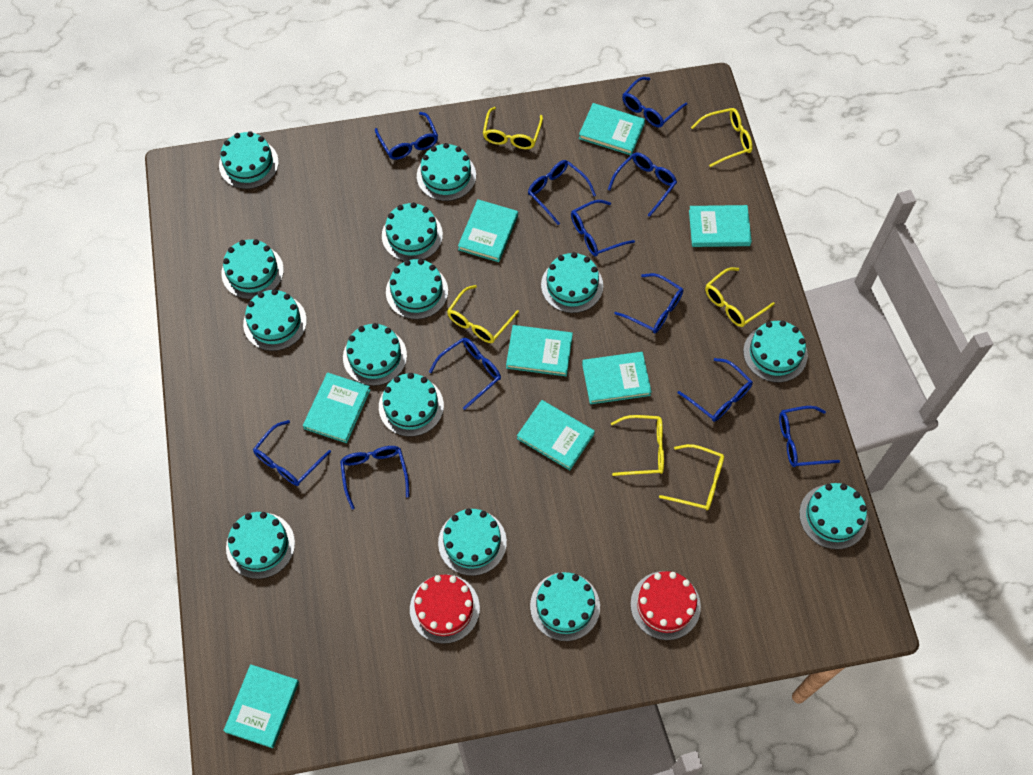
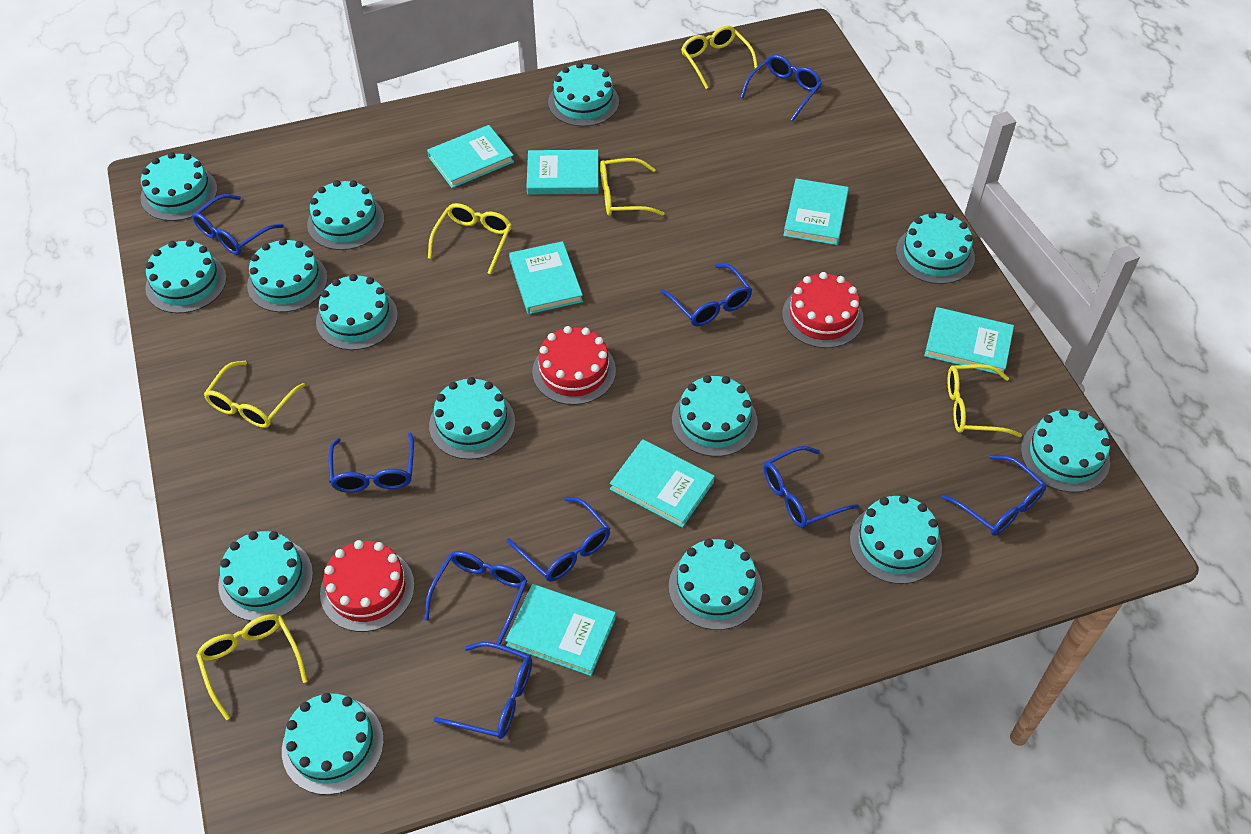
blue glasses: 11 -> 9
red cake: 2 -> 3
turquoise book: 8 -> 7

